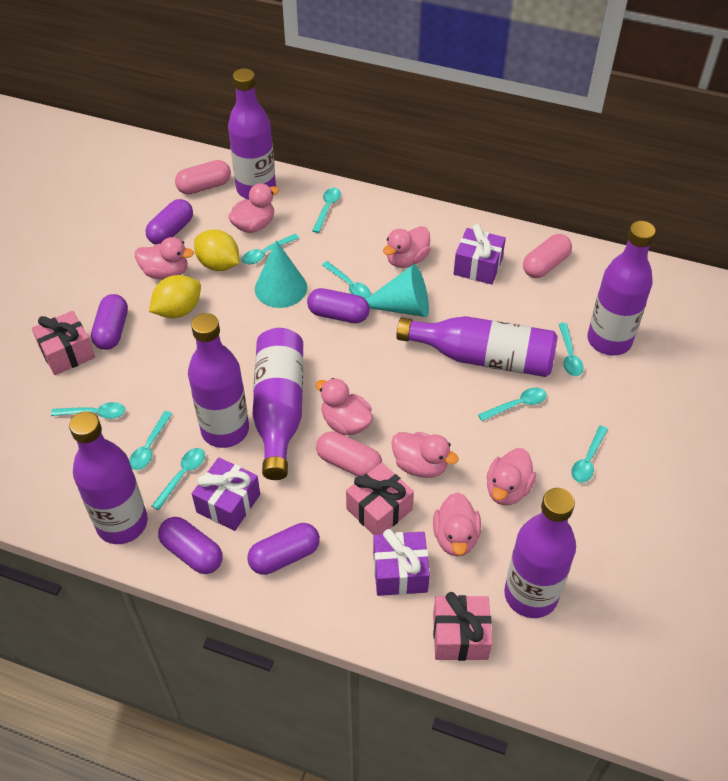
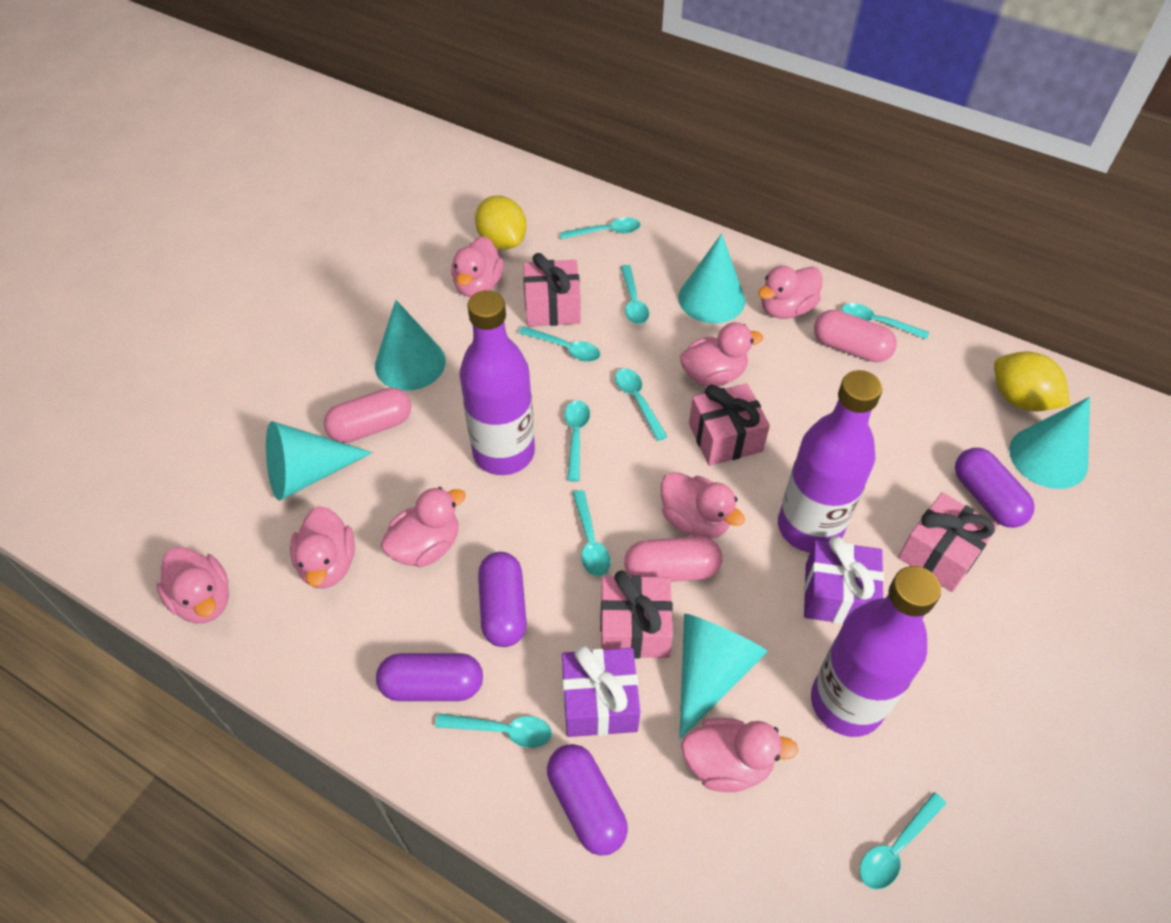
pink duck: 7 -> 8
pink gift: 3 -> 4
purple bottle: 7 -> 3
purple capsule: 5 -> 4
purple gift: 3 -> 2
turquoise cone: 2 -> 5

